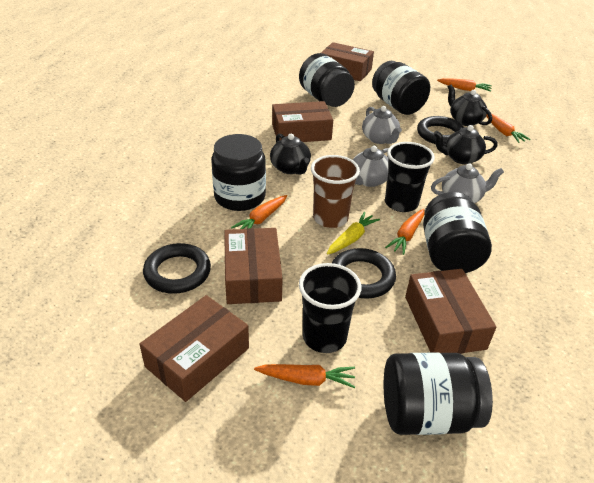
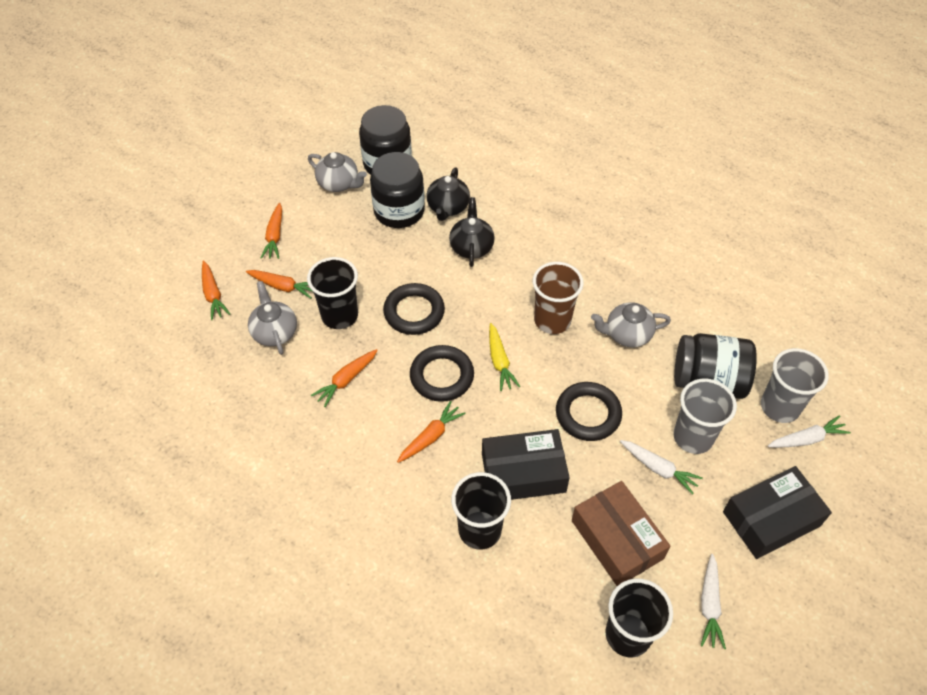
black box: 0 -> 2
black cup: 2 -> 3
black jar: 5 -> 3
black teapot: 3 -> 2
brown box: 5 -> 1
grey cup: 0 -> 2
white carrot: 0 -> 3

